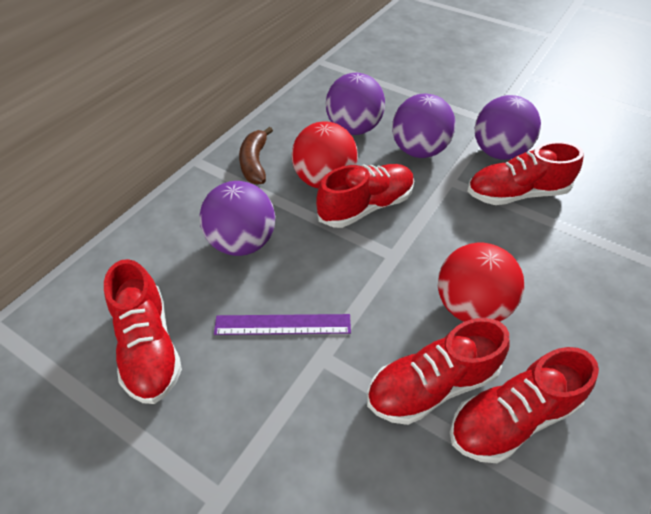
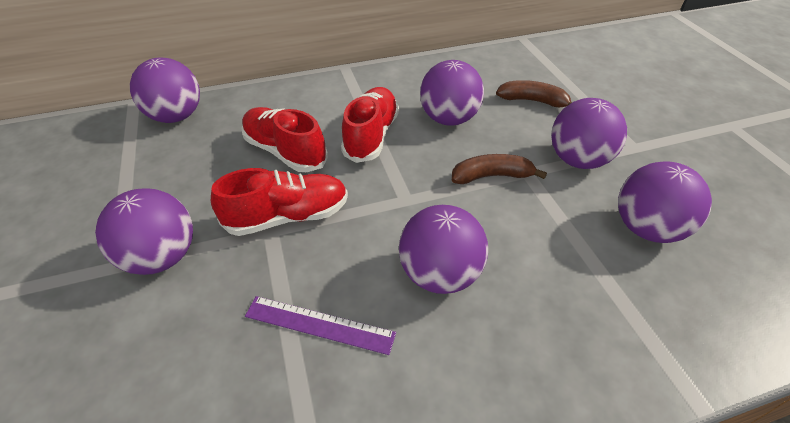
brown banana: 1 -> 2
purple ball: 4 -> 6
red ball: 2 -> 0
red shoe: 5 -> 3

